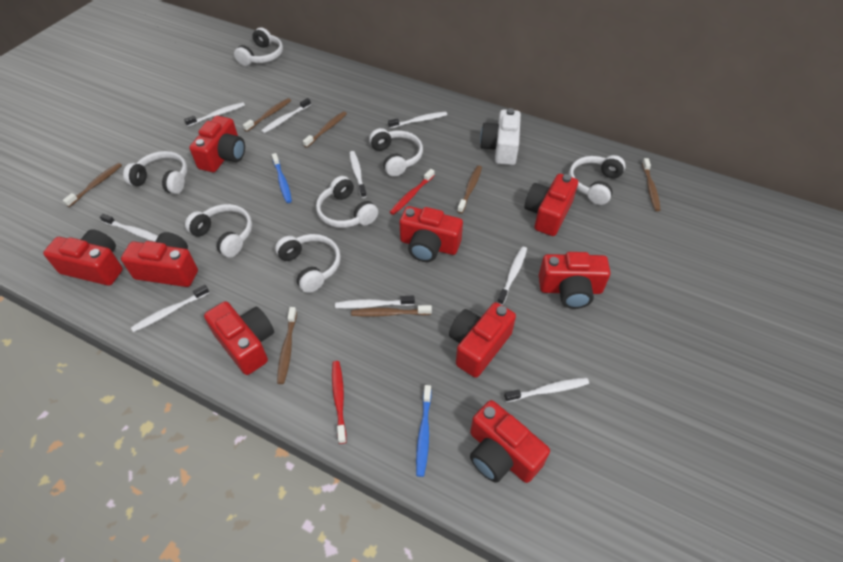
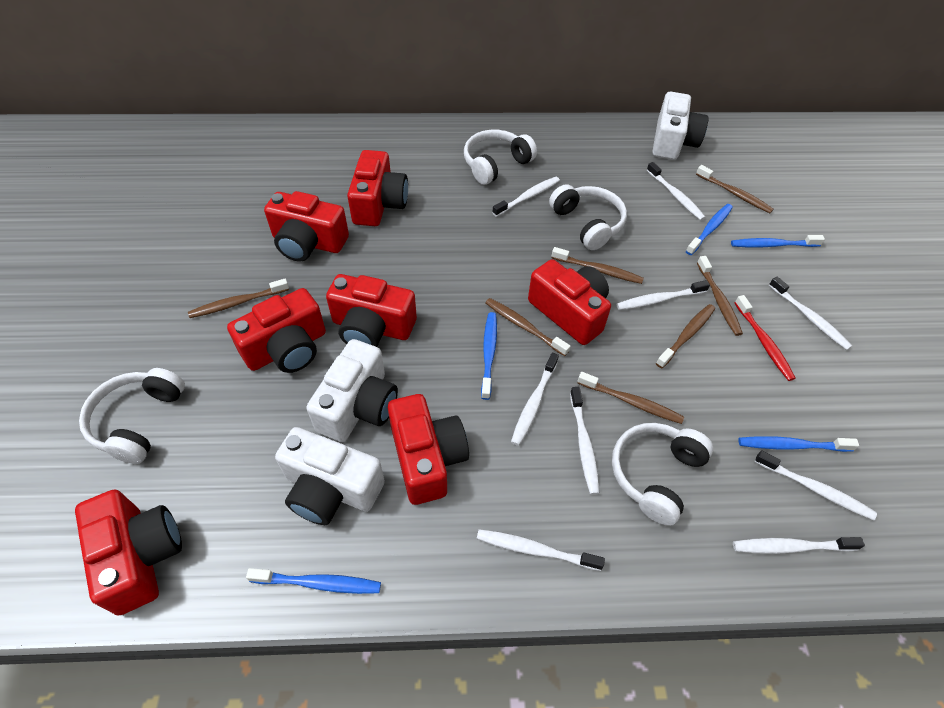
blue toothbrush: 2 -> 5
red camera: 9 -> 7
red toothbrush: 2 -> 1
white camera: 1 -> 3
white headphones: 7 -> 4

